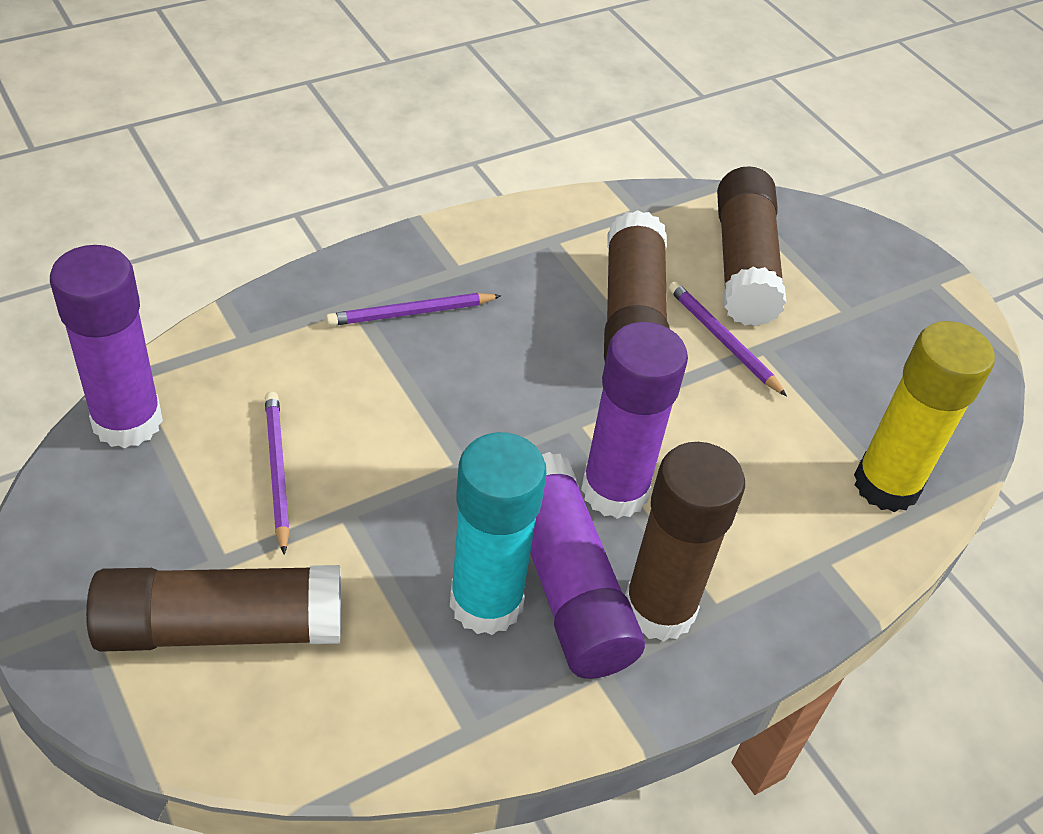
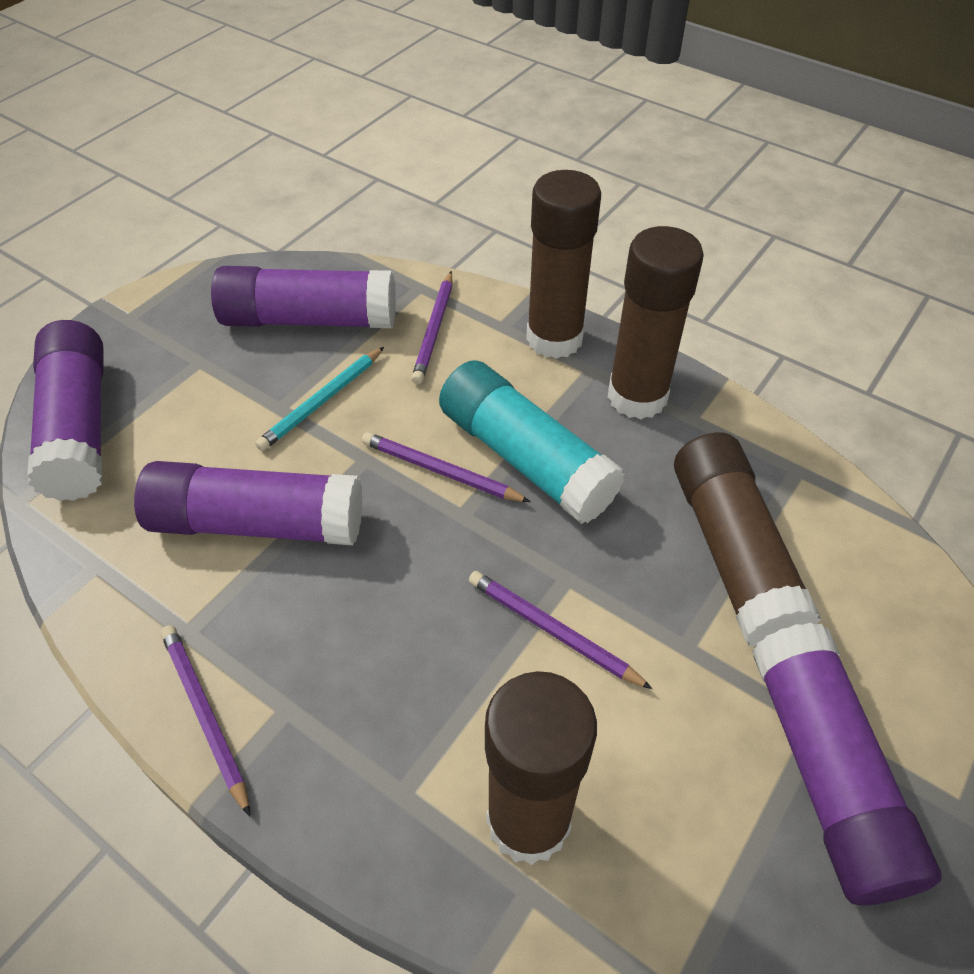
purple glue stick: 3 -> 4
purple pencil: 3 -> 4
turquoise pencil: 0 -> 1
yellow glue stick: 1 -> 0

